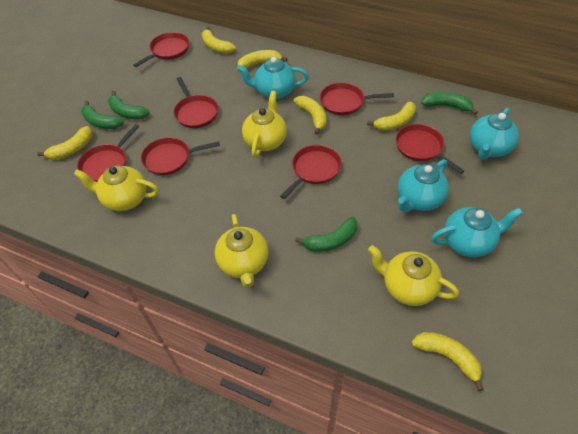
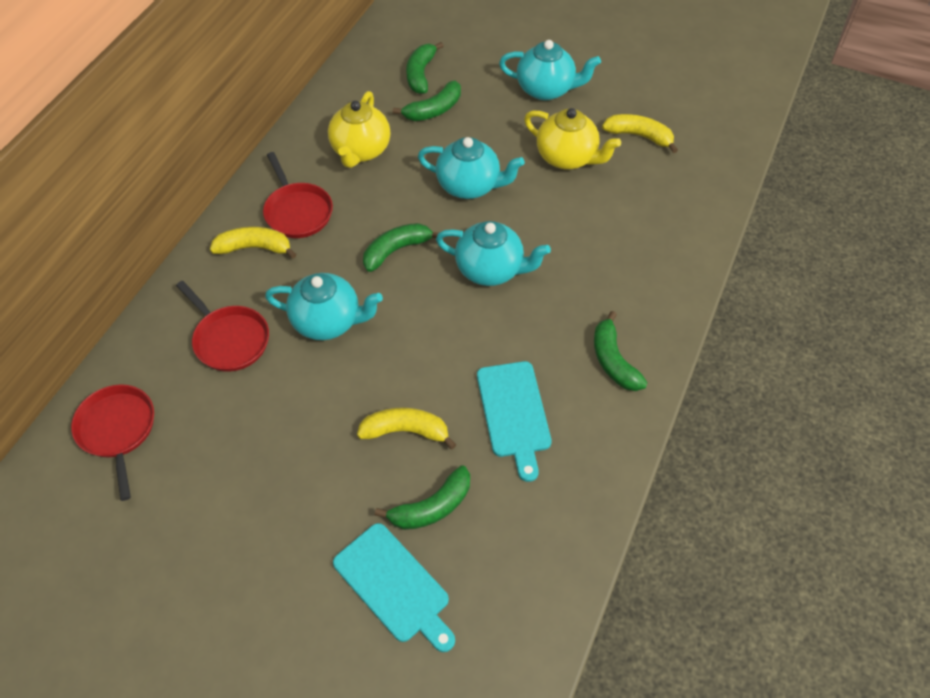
green banana: 4 -> 5
red pan: 7 -> 3
turquoise cutting board: 0 -> 2
yellow banana: 6 -> 3
yellow teapot: 4 -> 2

